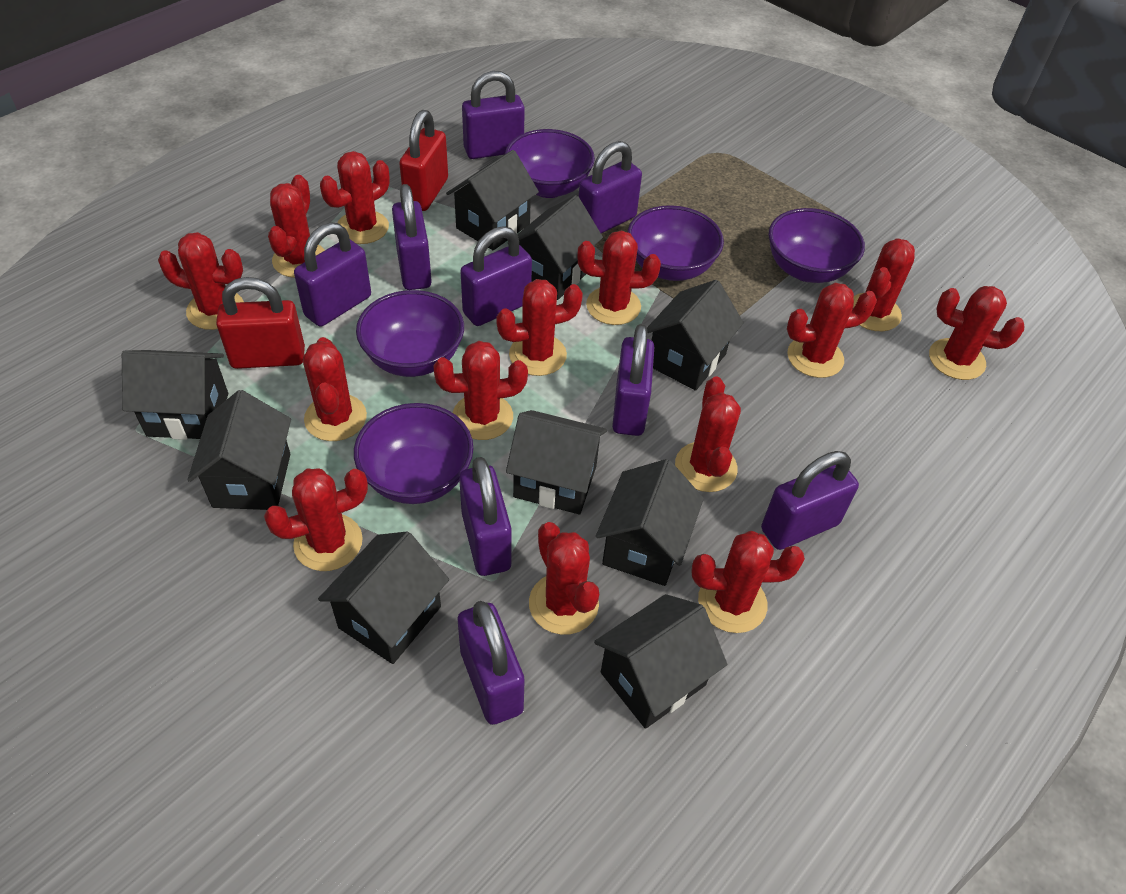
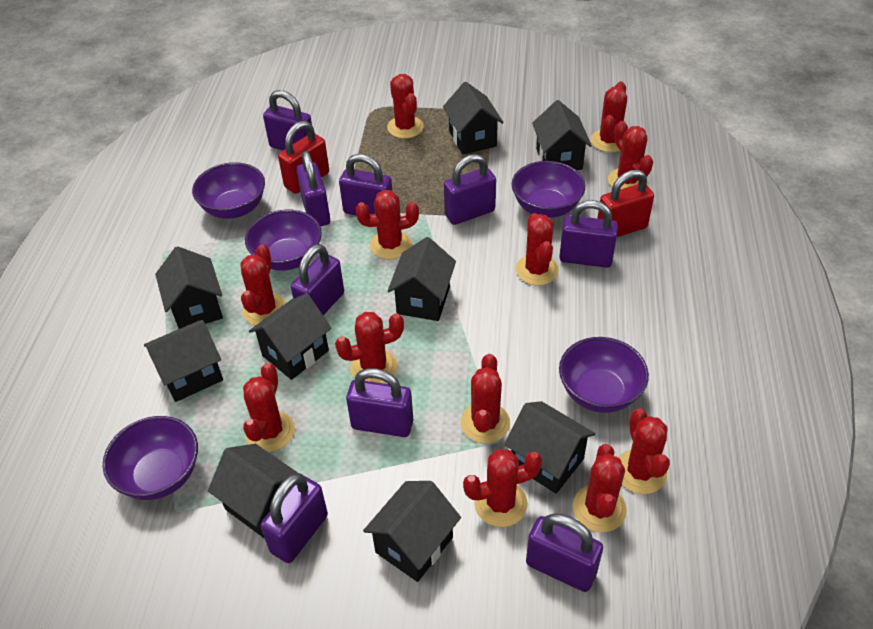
red cactus: 14 -> 12

